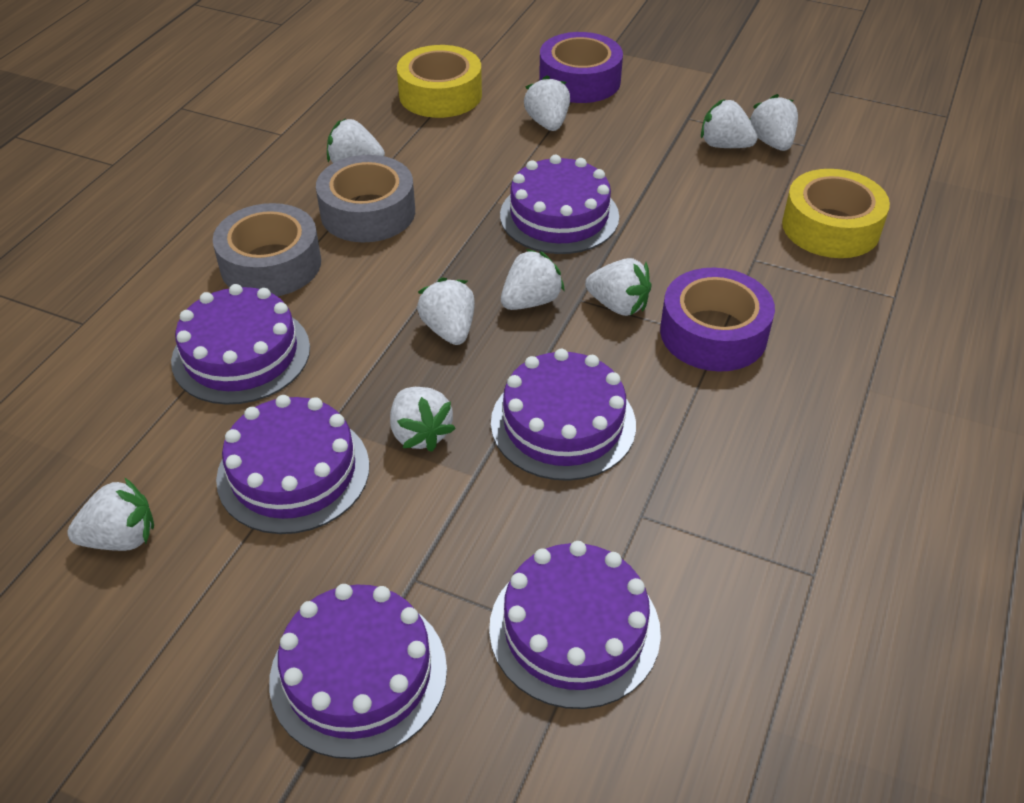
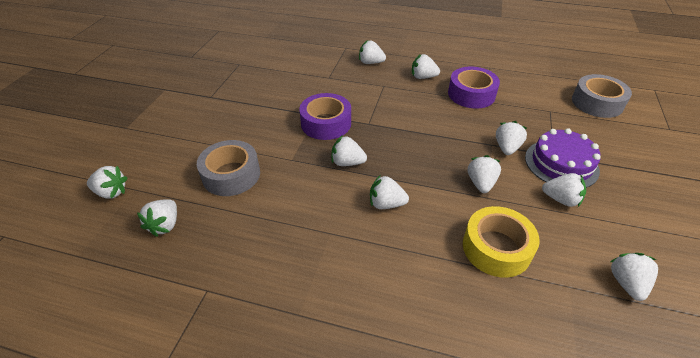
purple cake: 6 -> 1
white strawberry: 9 -> 10
yellow tape: 2 -> 1

